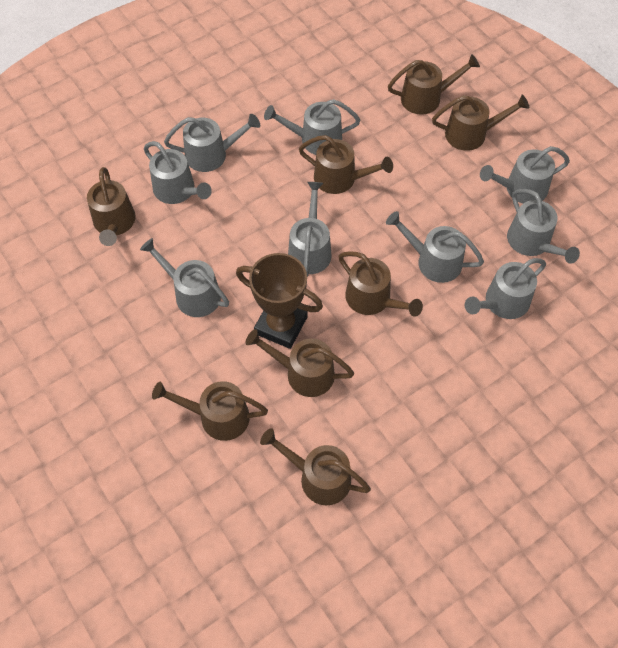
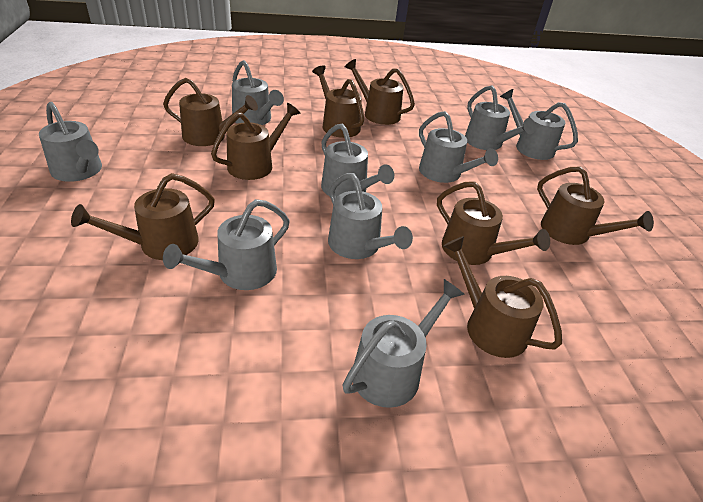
brown trophy: 1 -> 0

